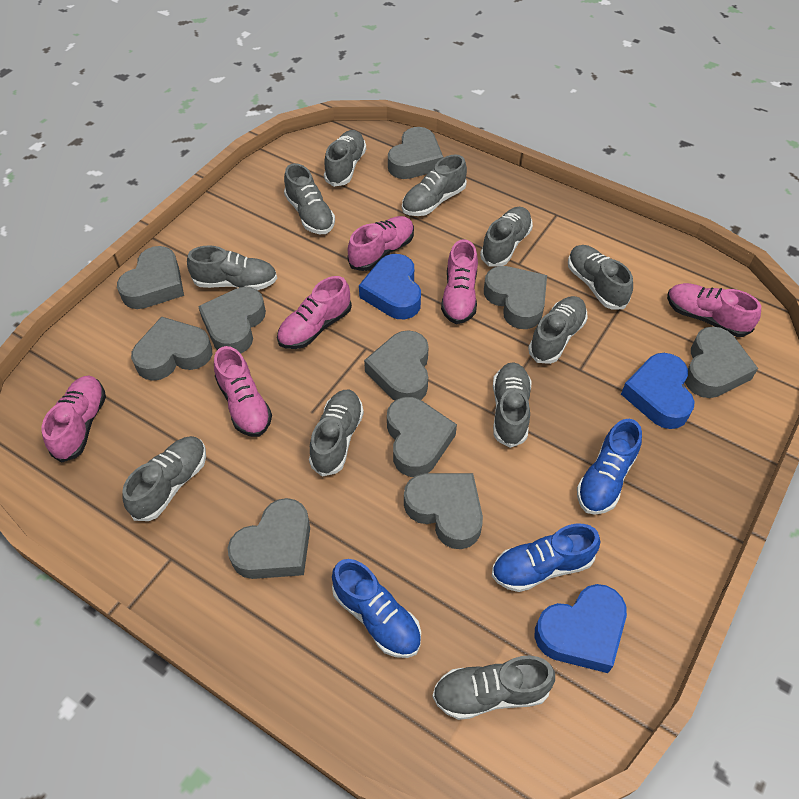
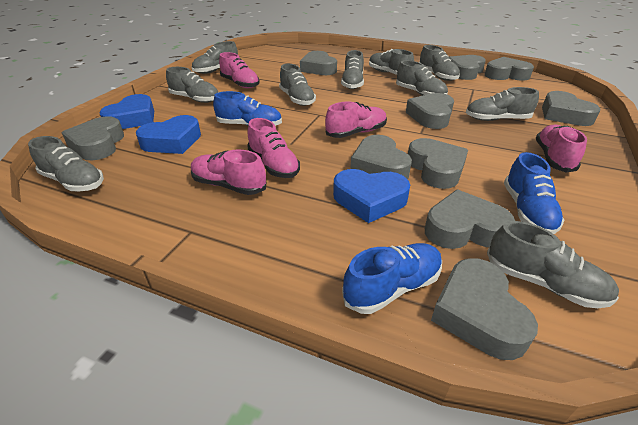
grey shoe: 11 -> 10
pink shoe: 6 -> 5

